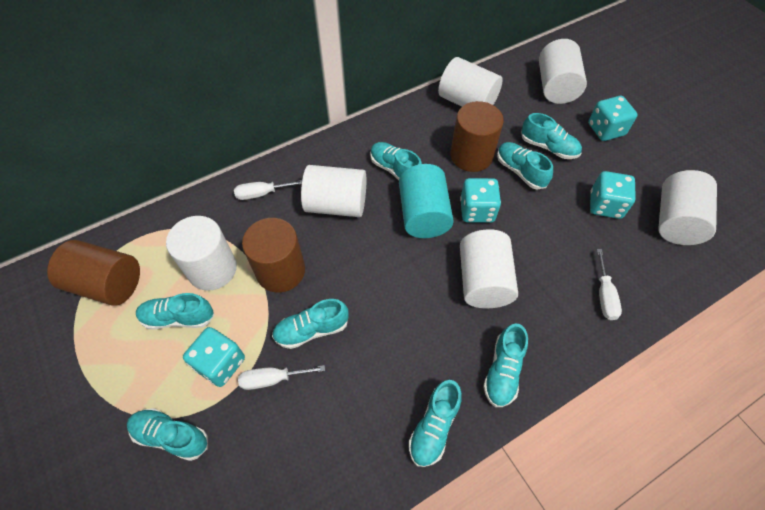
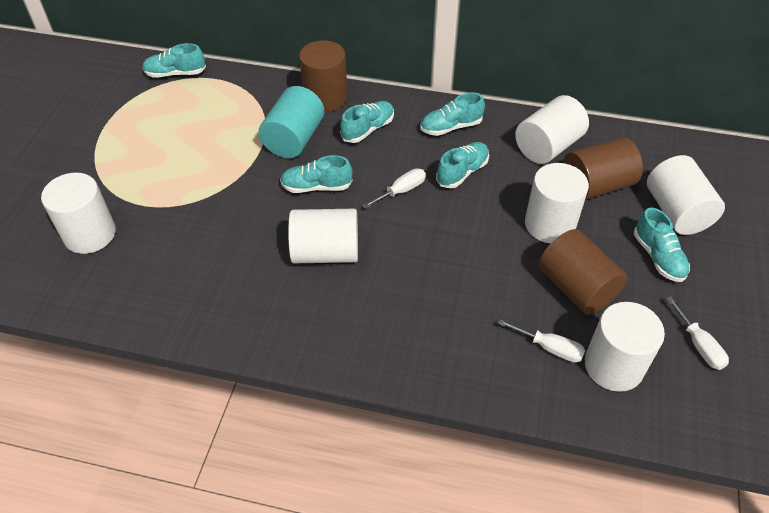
turquoise dice: 4 -> 0
turquoise shoe: 8 -> 6

